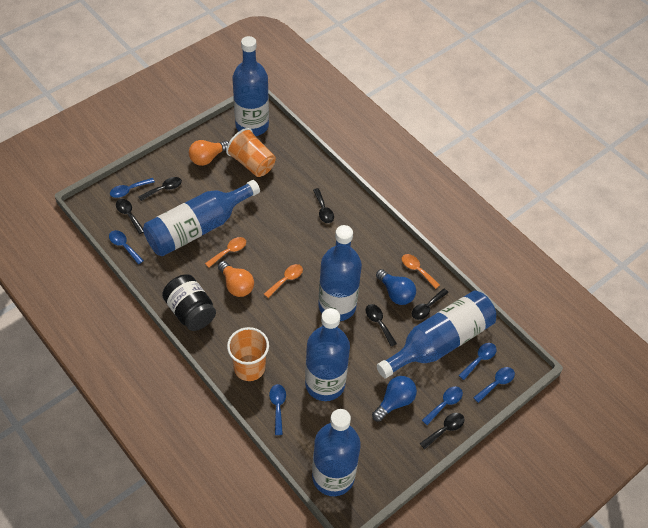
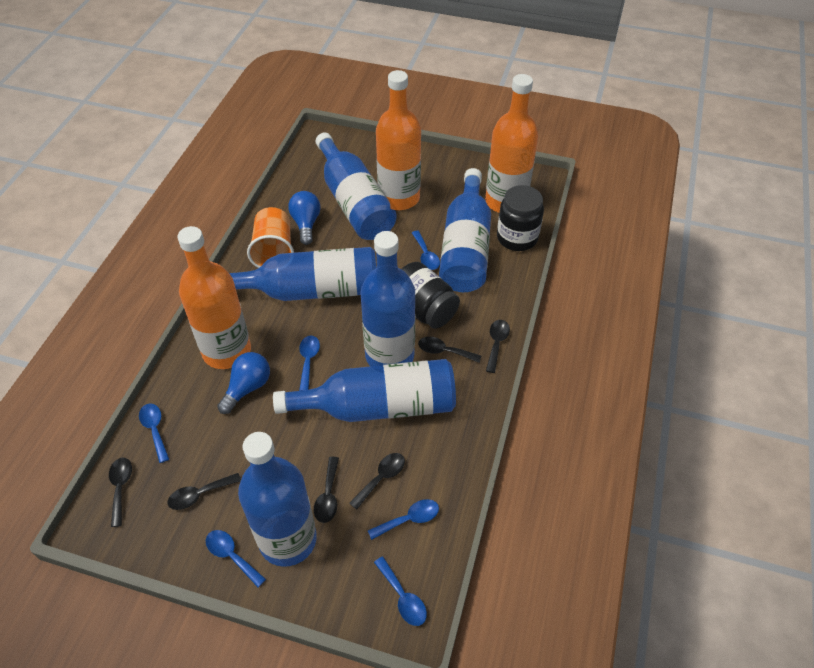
black jar: 1 -> 2
orange bottle: 0 -> 3
orange cup: 2 -> 1
orange light bulb: 2 -> 0
orange spoon: 3 -> 0

